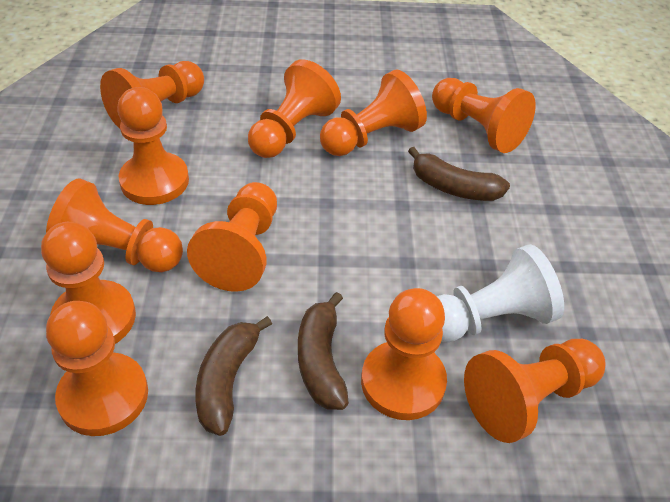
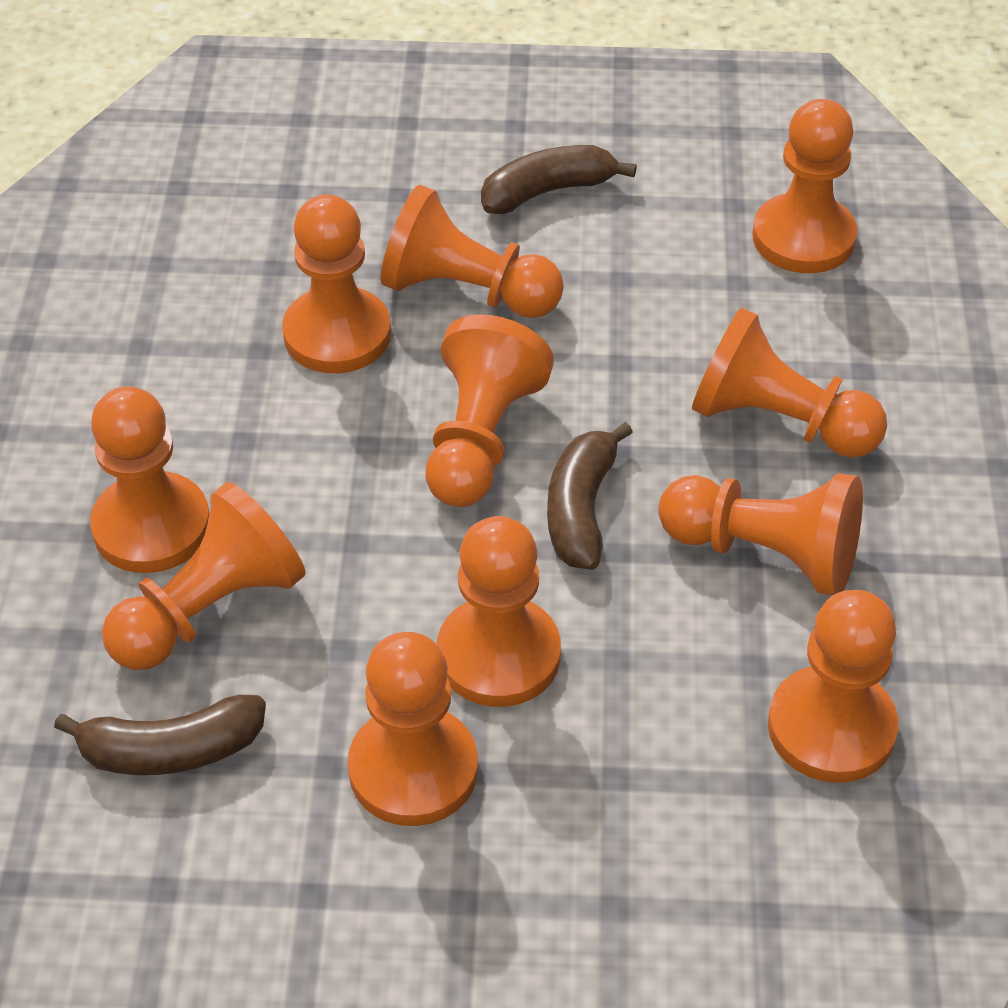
white pawn: 1 -> 0

